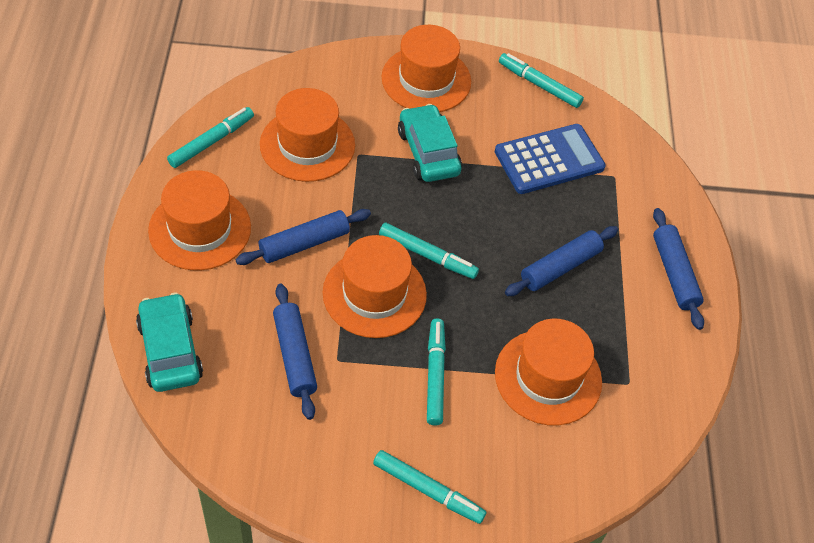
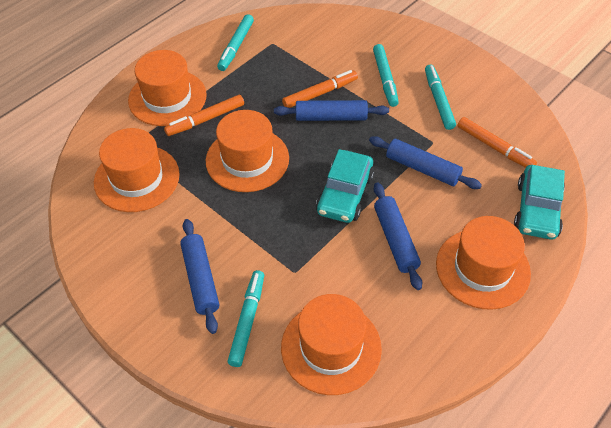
blue calculator: 1 -> 0
orange marker: 0 -> 3
turquoise marker: 5 -> 4

